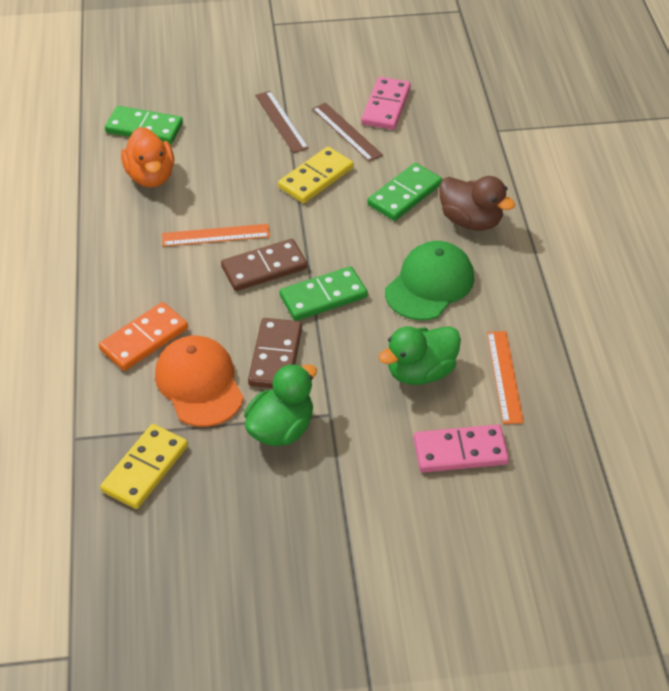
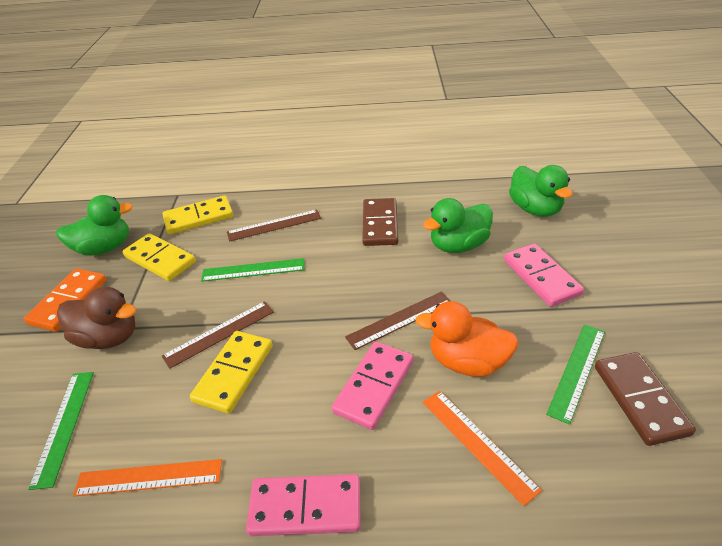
brown ruler: 2 -> 3
green cap: 1 -> 0
green domino: 3 -> 0
green duck: 2 -> 3
green ruler: 0 -> 3
orange cap: 1 -> 0
pink domino: 2 -> 3
yellow domino: 2 -> 3

